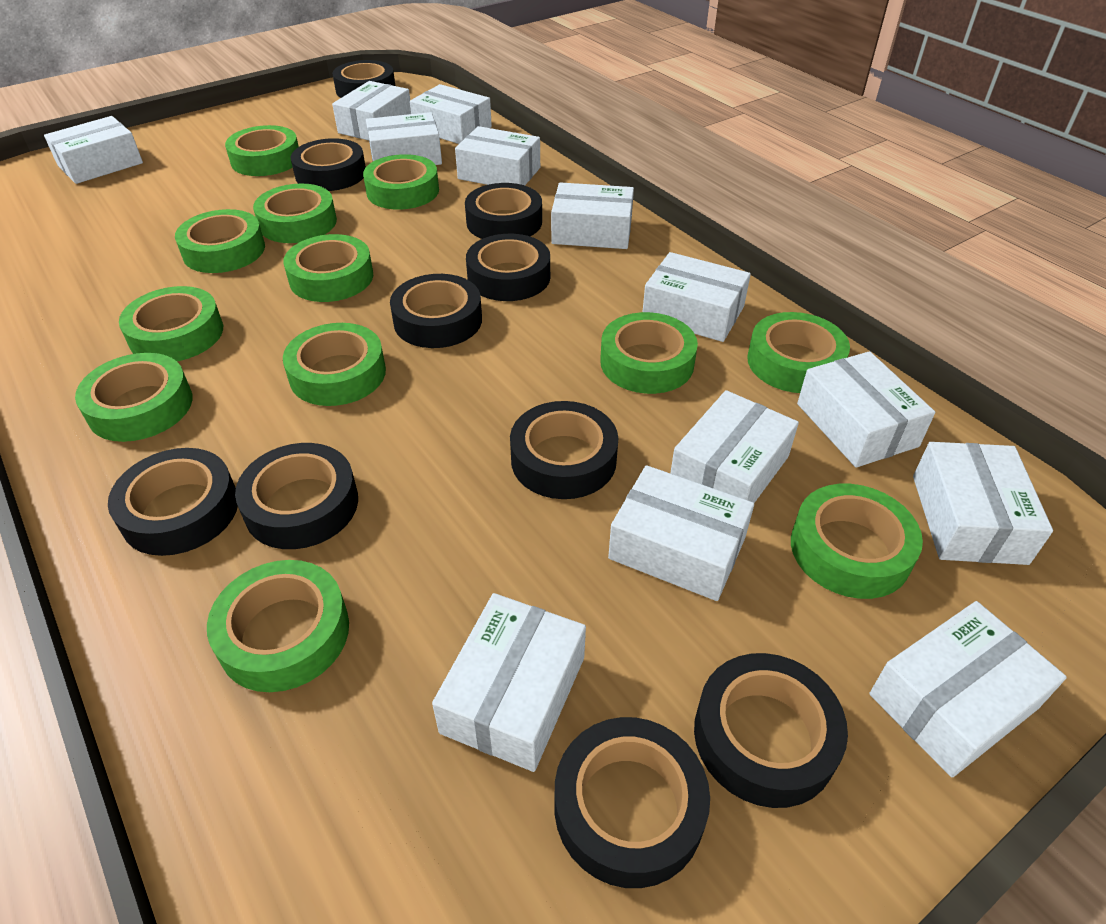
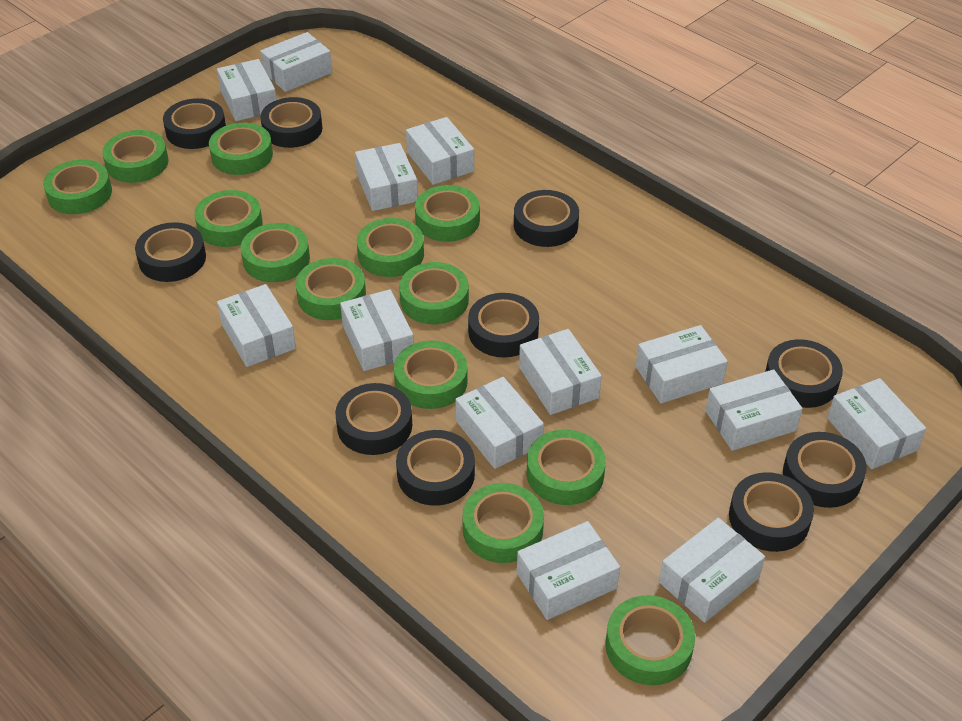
green tape: 12 -> 13

